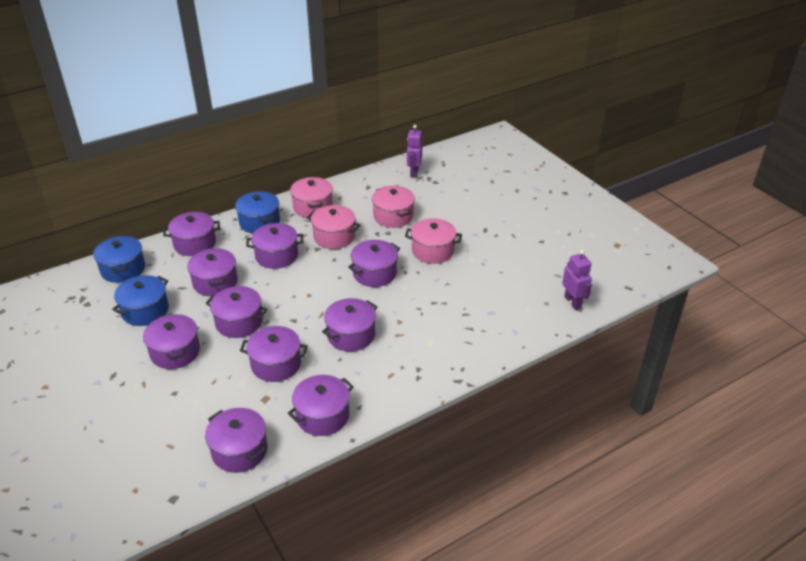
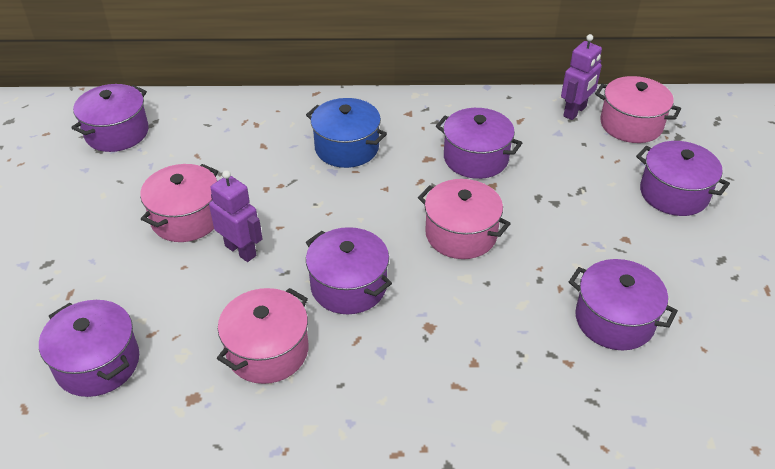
blue pot: 3 -> 1
purple pot: 10 -> 6

